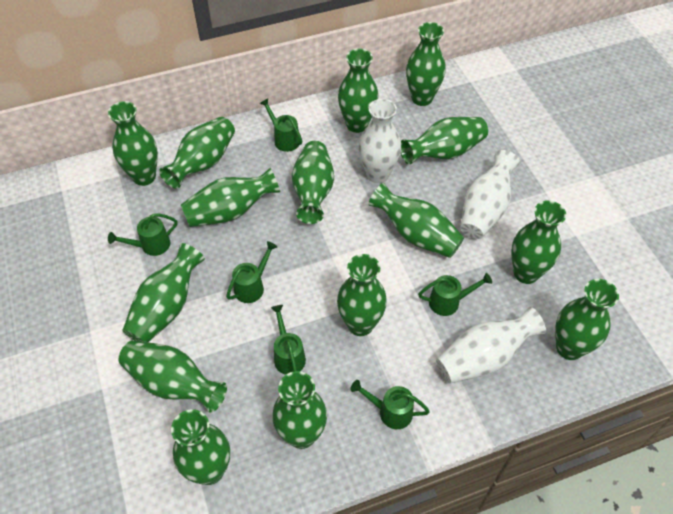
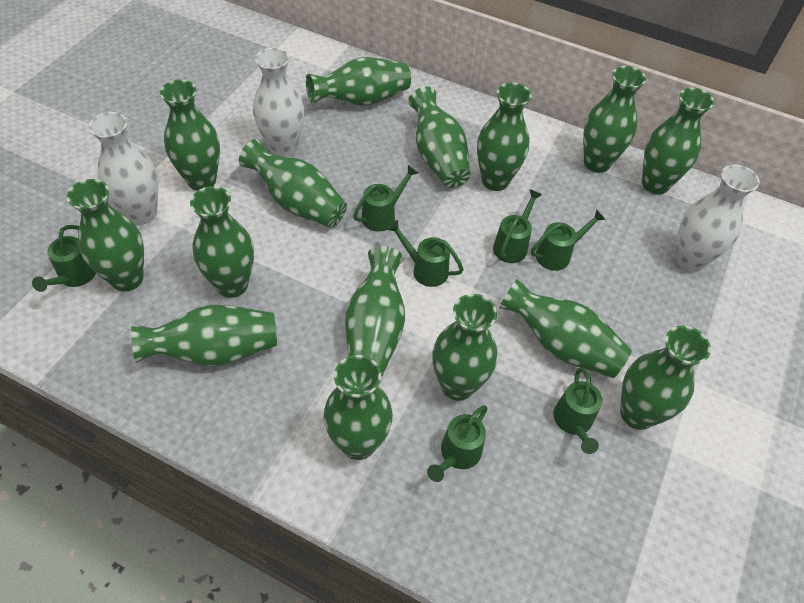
green watering can: 6 -> 7

